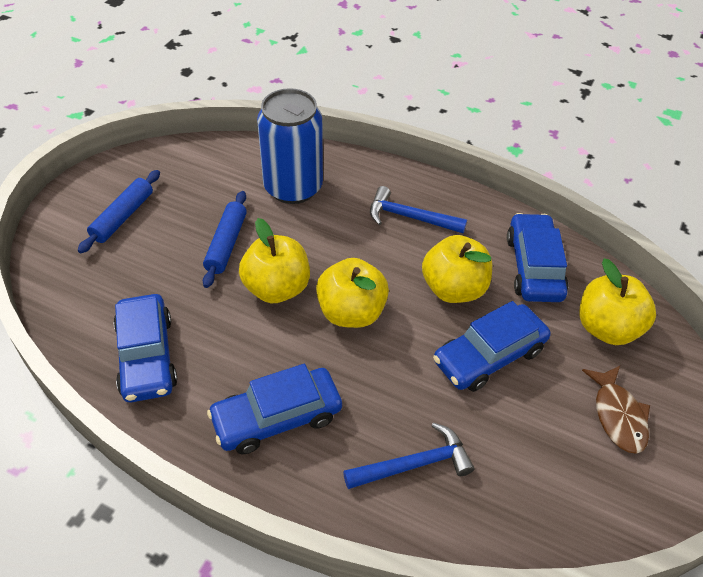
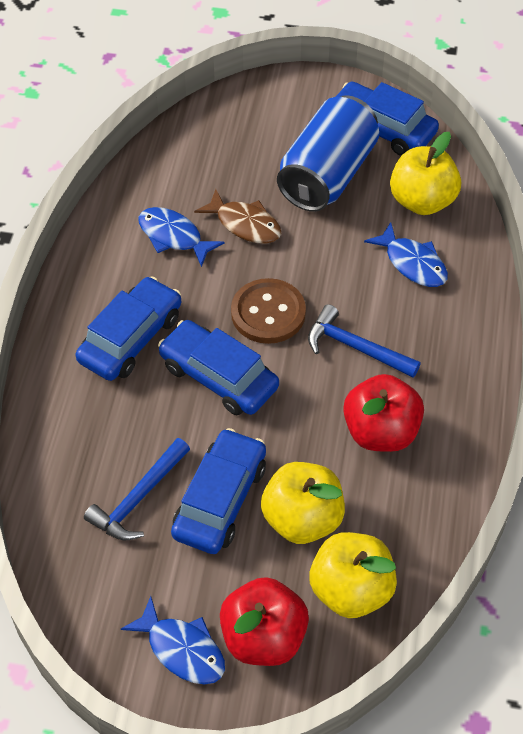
blue fish: 0 -> 3
blue rolling pin: 2 -> 0
brown button: 0 -> 1
red apple: 0 -> 2
yellow apple: 4 -> 3

